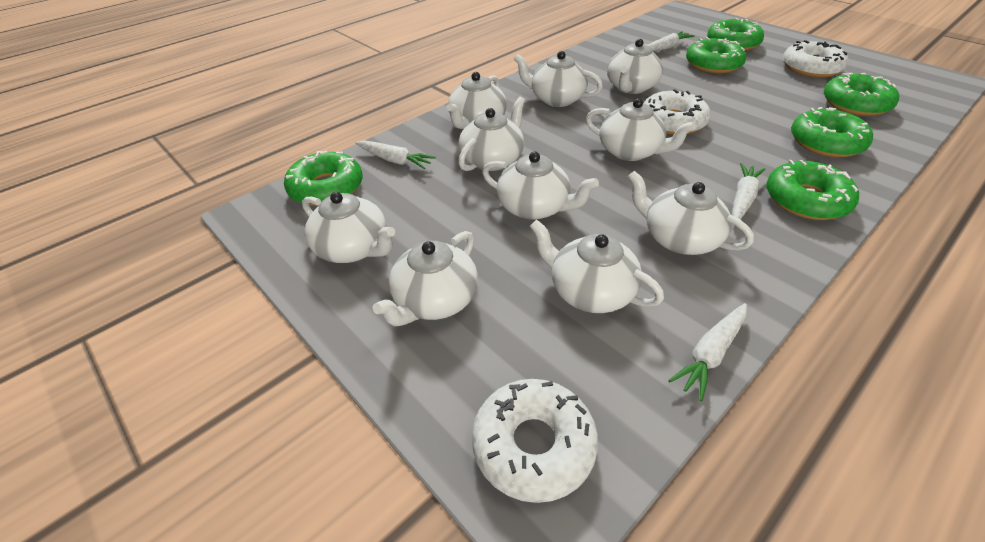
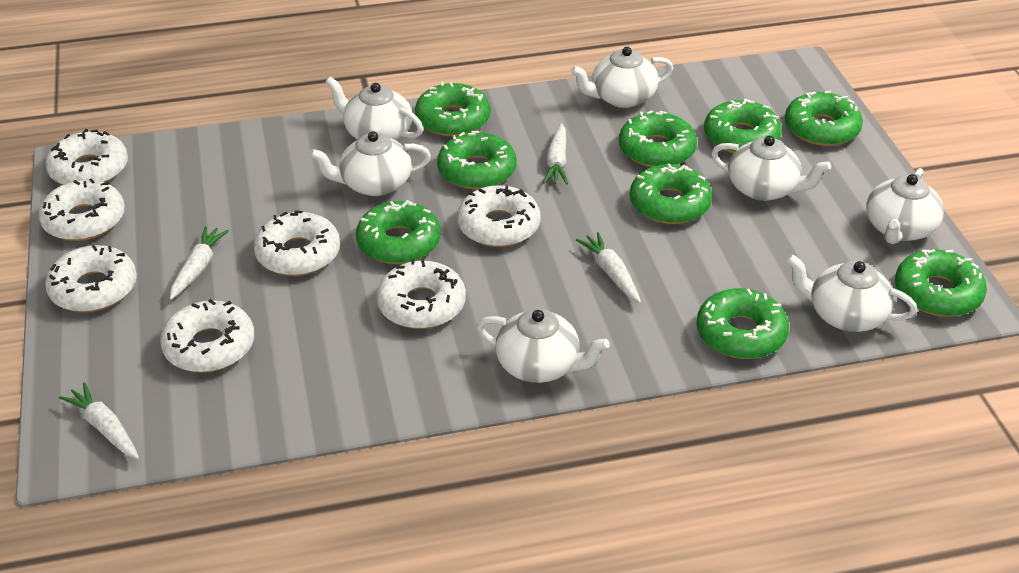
green donut: 6 -> 9
white donut: 3 -> 7
white teapot: 10 -> 7

